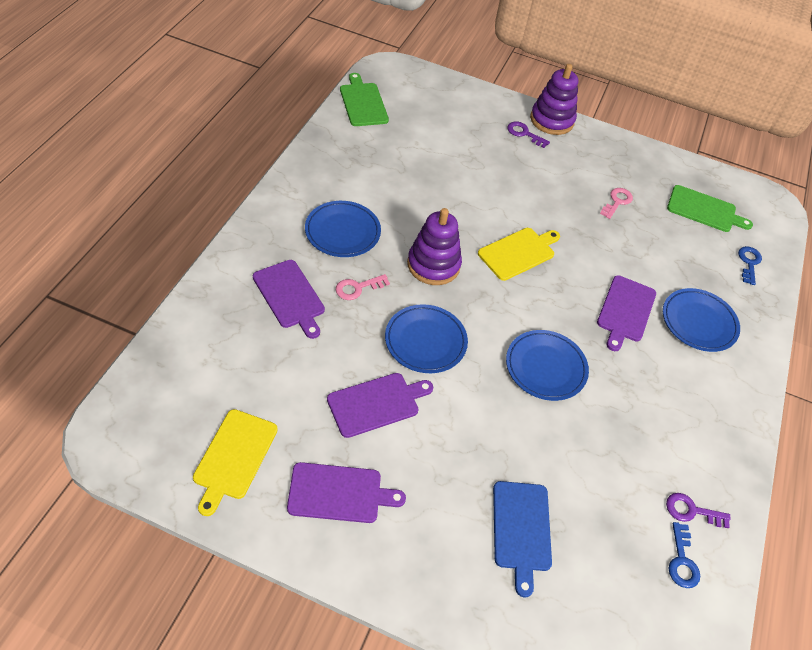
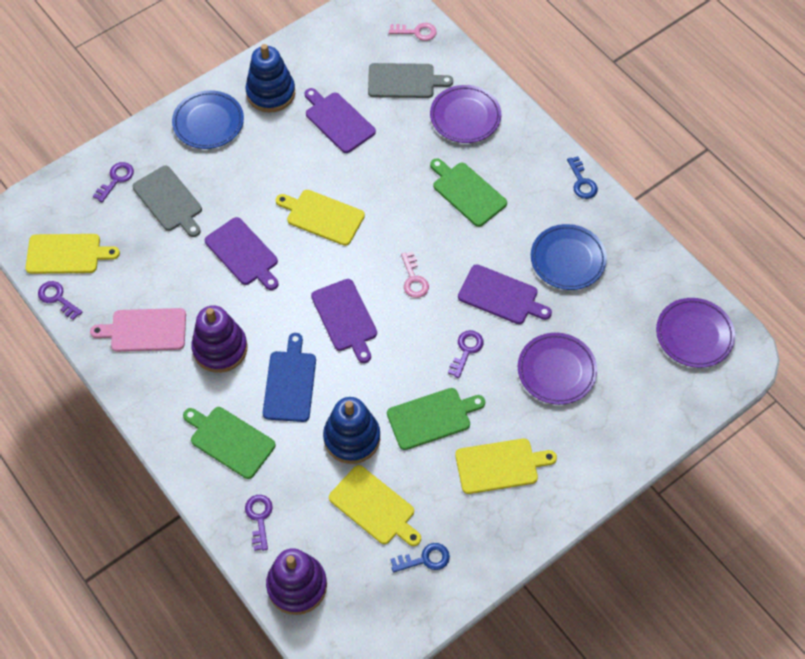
blue plate: 4 -> 2
blue stacking toy: 0 -> 2
green cutting board: 2 -> 3
grey cutting board: 0 -> 2
pink cutting board: 0 -> 1
purple key: 2 -> 4
purple plate: 0 -> 3
yellow cutting board: 2 -> 4

